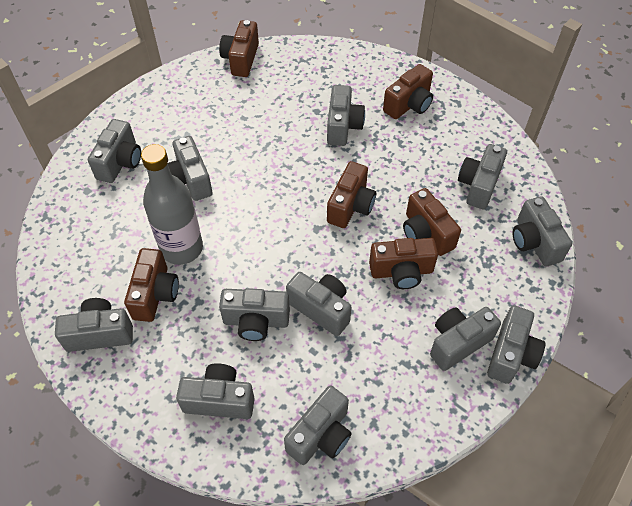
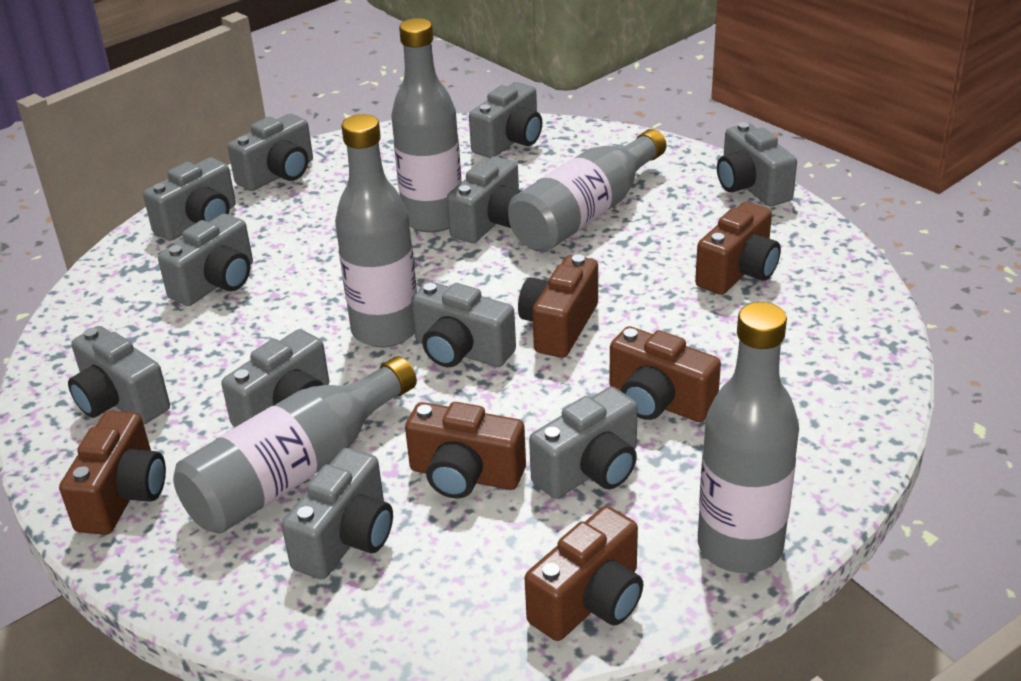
grey bottle: 1 -> 5
grey camera: 12 -> 11

